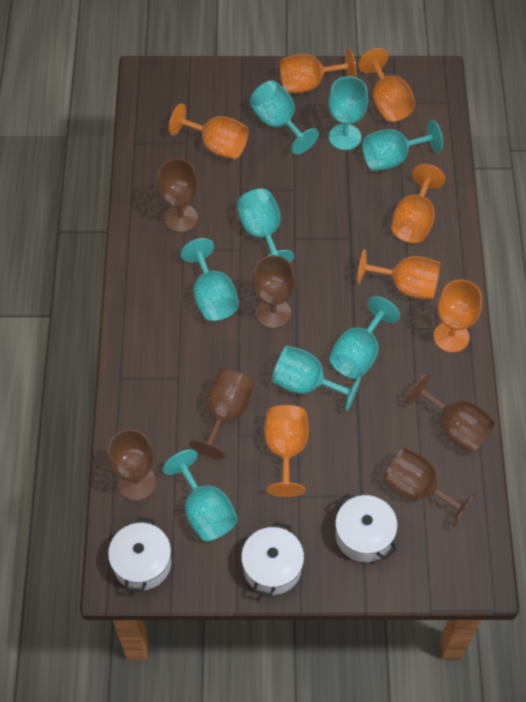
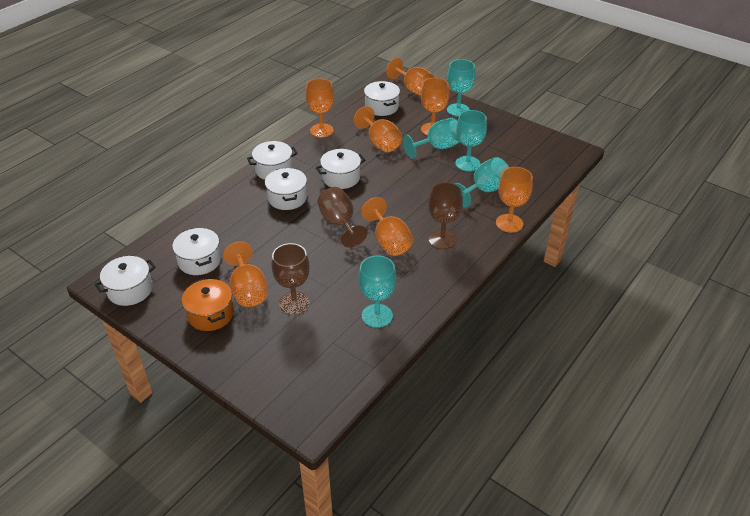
brown goblet: 6 -> 3
orange pot: 0 -> 1
turquoise goblet: 8 -> 5
white pot: 3 -> 6

